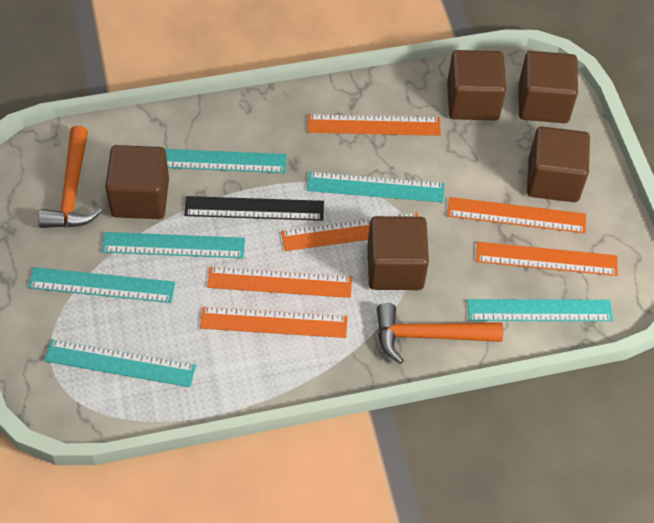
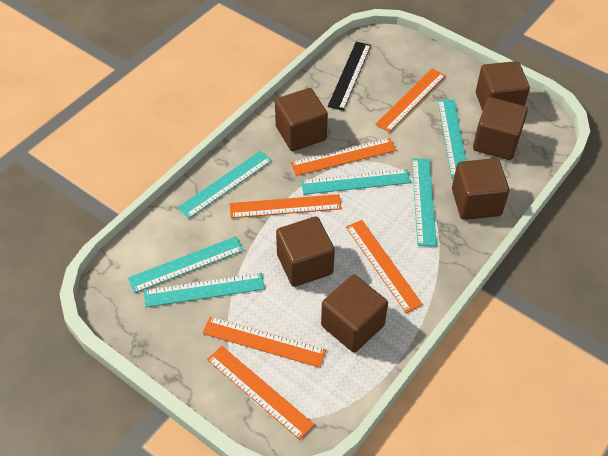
brown cube: 5 -> 6
orange hammer: 2 -> 0

